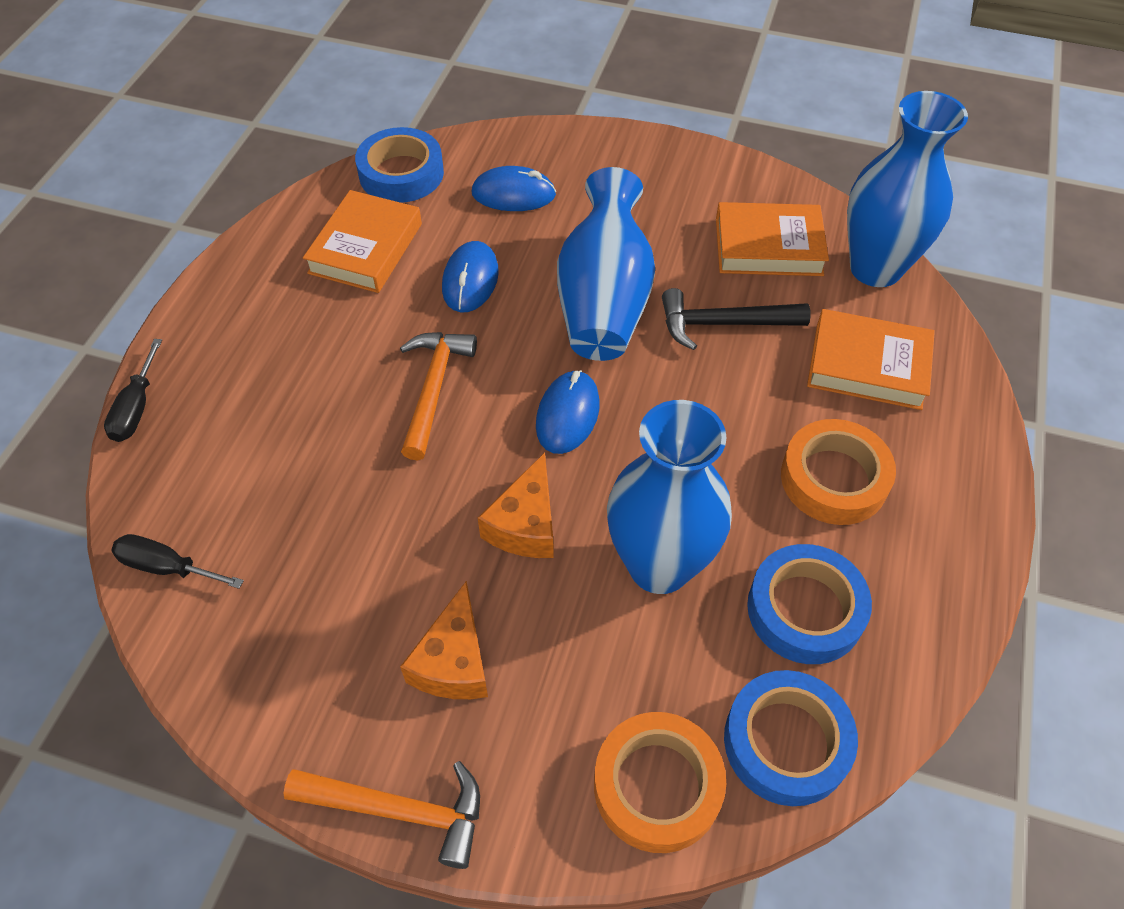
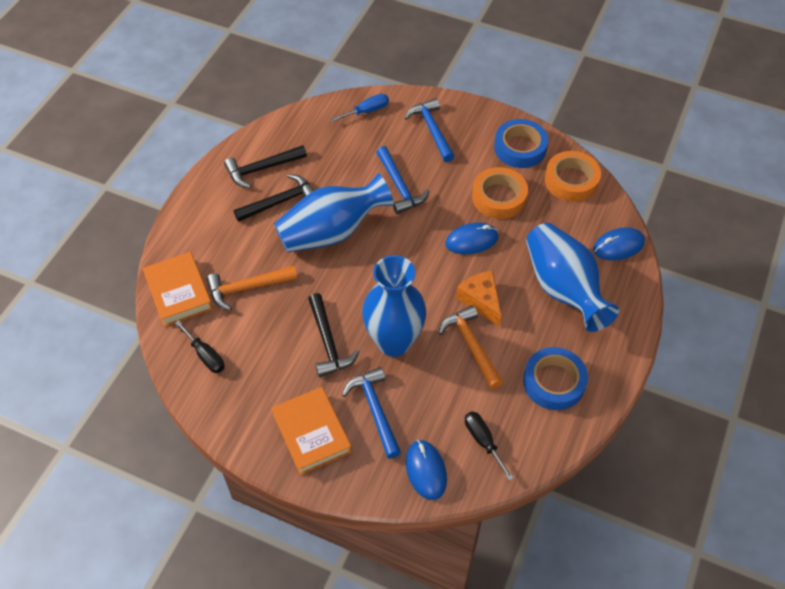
black hammer: 1 -> 3
blue hammer: 0 -> 3
blue screwdriver: 0 -> 1
blue tape: 3 -> 2
orange book: 3 -> 2
orange cheese: 2 -> 1

